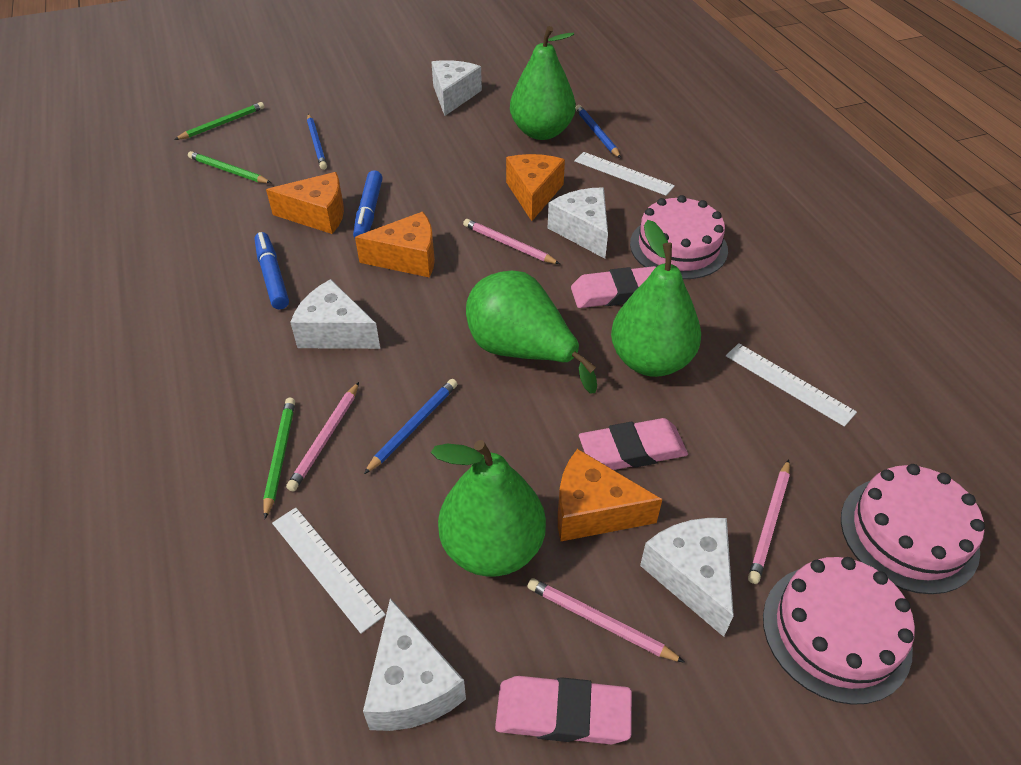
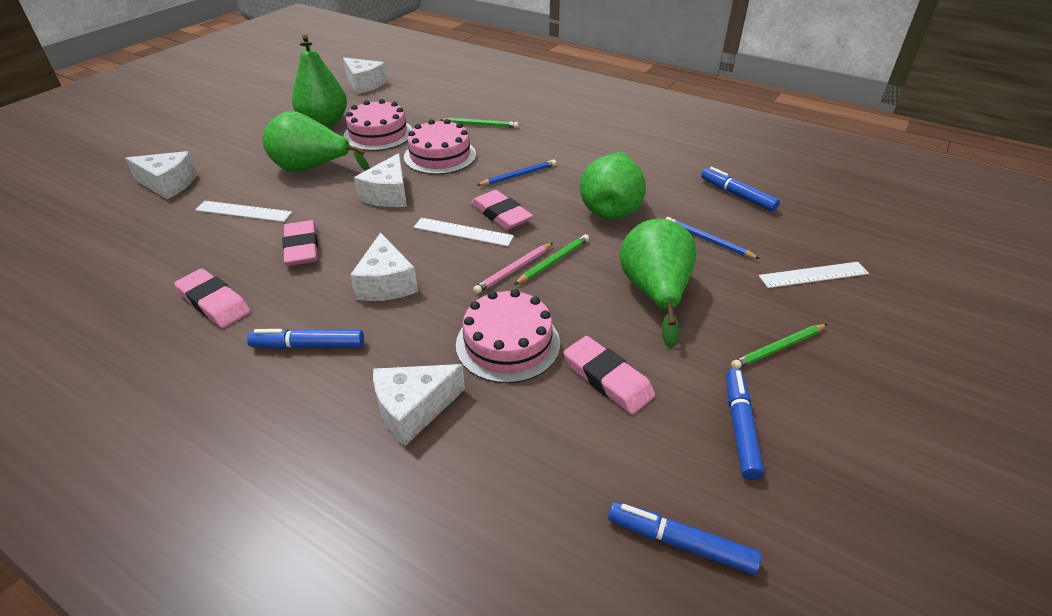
blue marker: 2 -> 4
blue pencil: 3 -> 2
orange cheese: 4 -> 0
pink eraser: 3 -> 4
pink pencil: 4 -> 1

